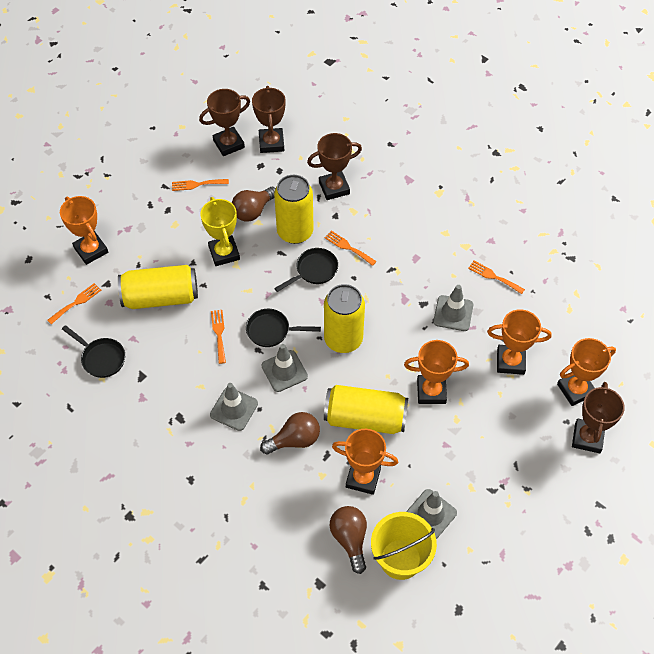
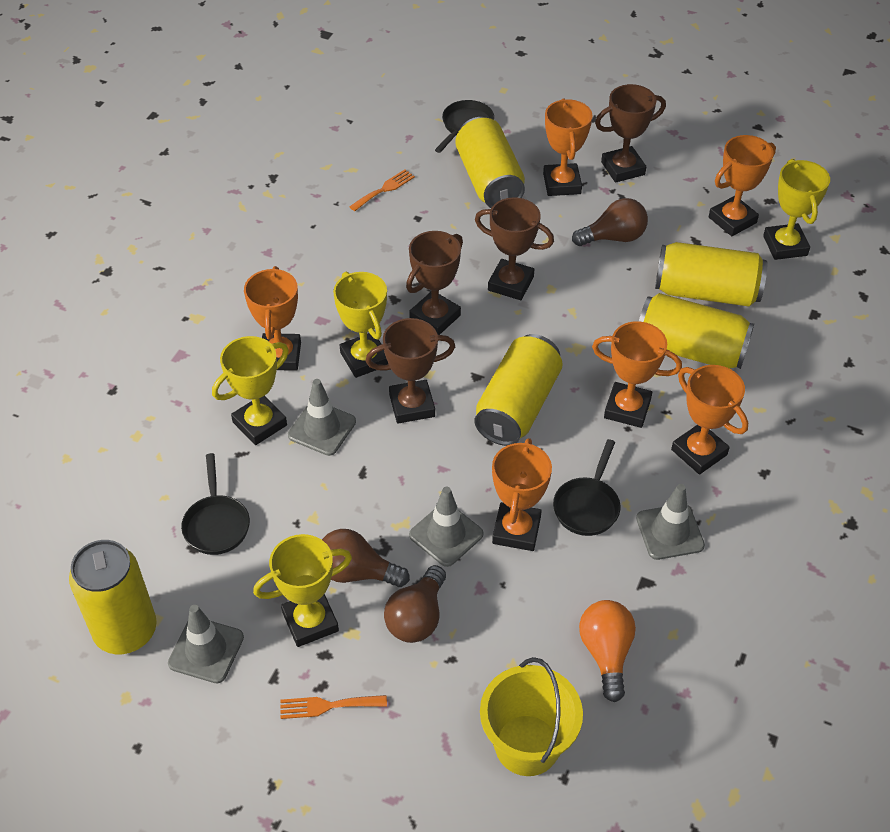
orange fork: 5 -> 2
orange light bulb: 0 -> 1
orange trophy: 5 -> 6
yellow can: 4 -> 5
yellow trophy: 1 -> 4

